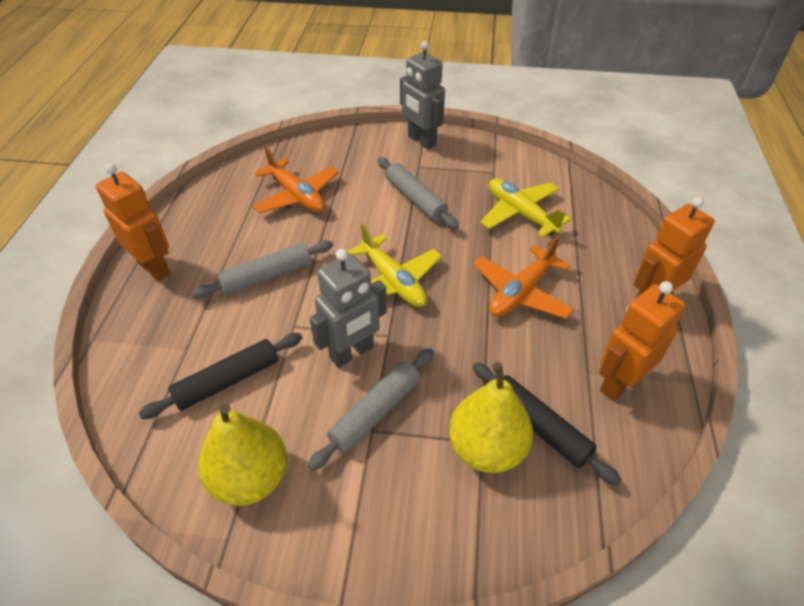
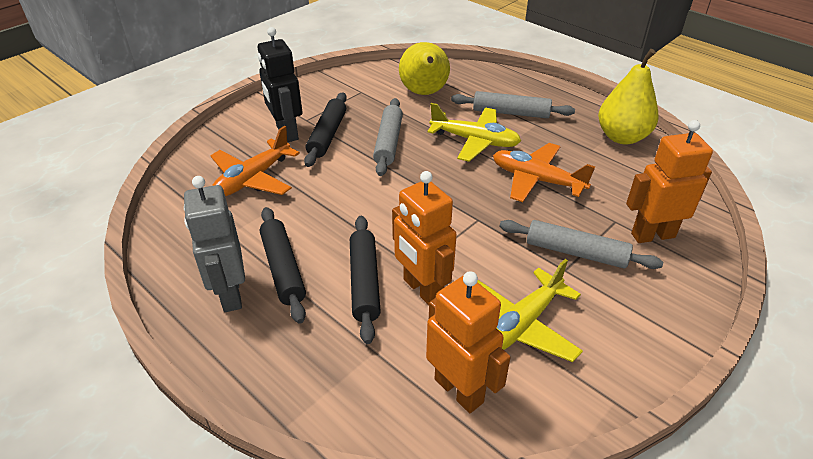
black robot: 0 -> 1
black rolling pin: 2 -> 3
grey robot: 2 -> 1

